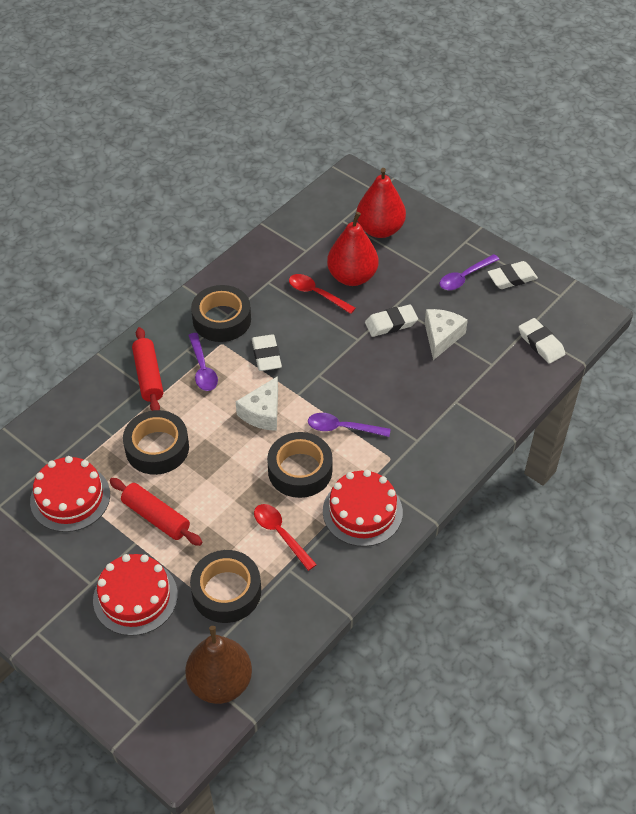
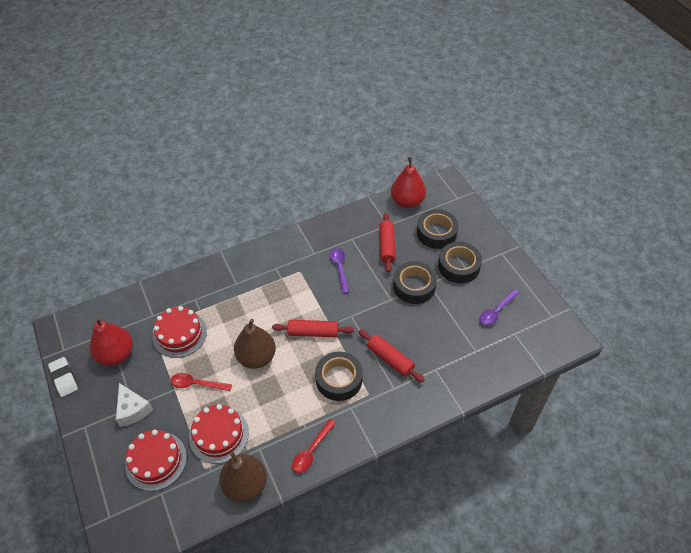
brown pear: 1 -> 2
purple spoon: 3 -> 2
red rolling pin: 2 -> 3
white cheese: 2 -> 1
white eraser: 4 -> 1

